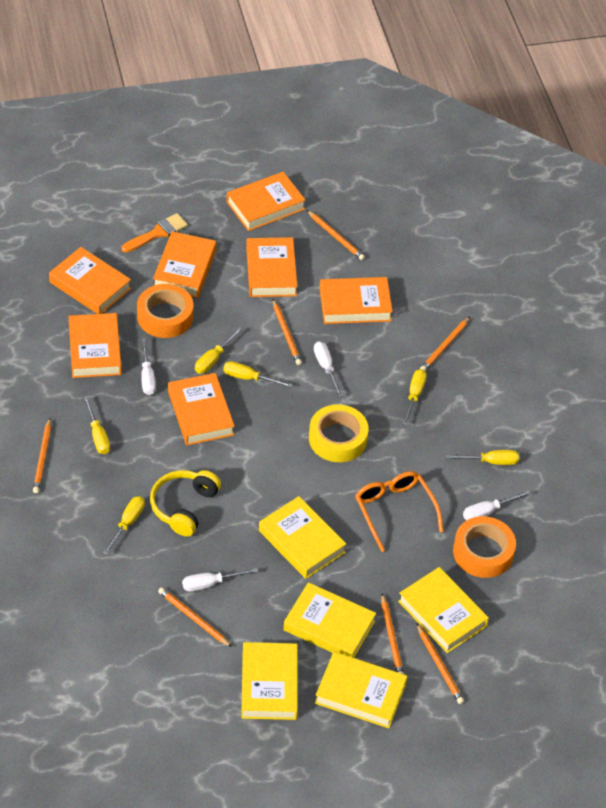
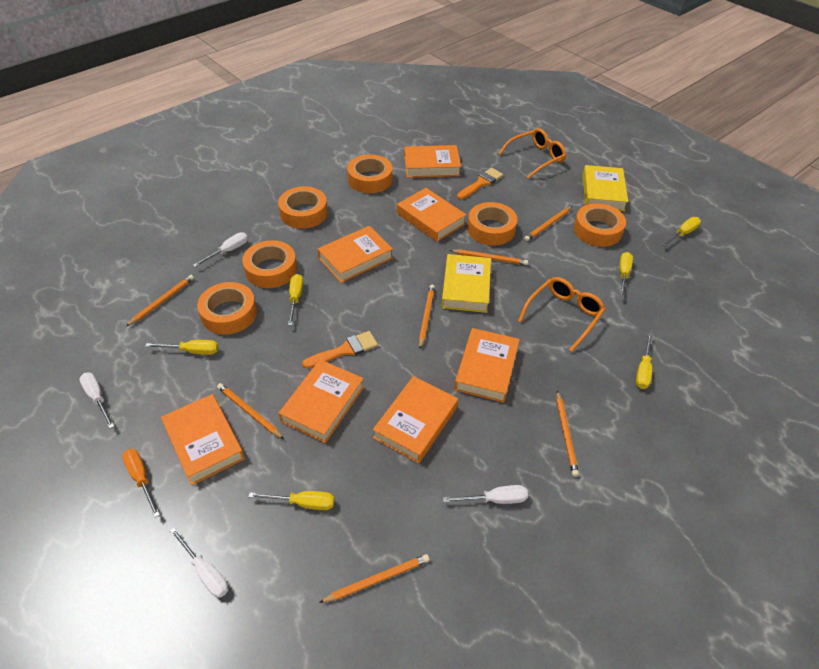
orange brush: 1 -> 2
orange glasses: 1 -> 2
orange screwdriver: 0 -> 1
orange tape: 2 -> 6
yellow book: 5 -> 2
yellow headphones: 1 -> 0
yellow tape: 1 -> 0

